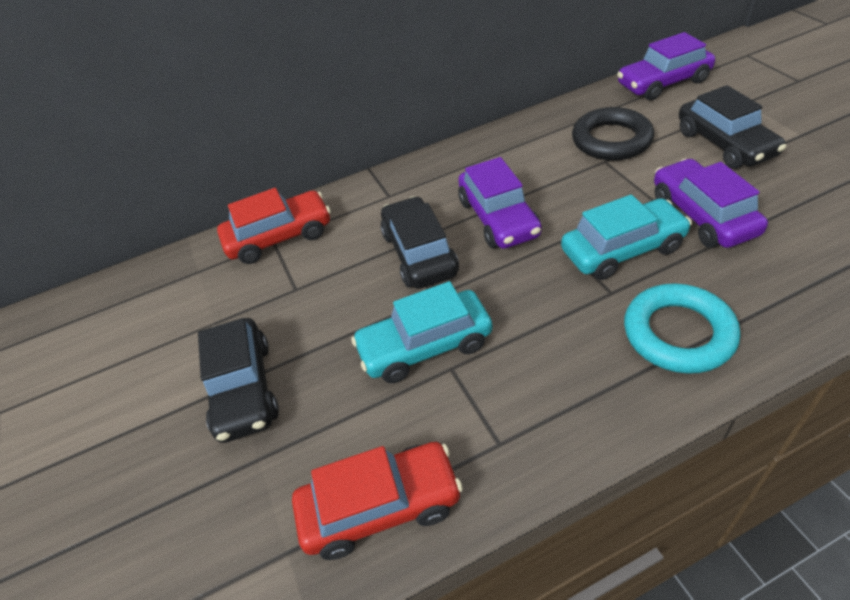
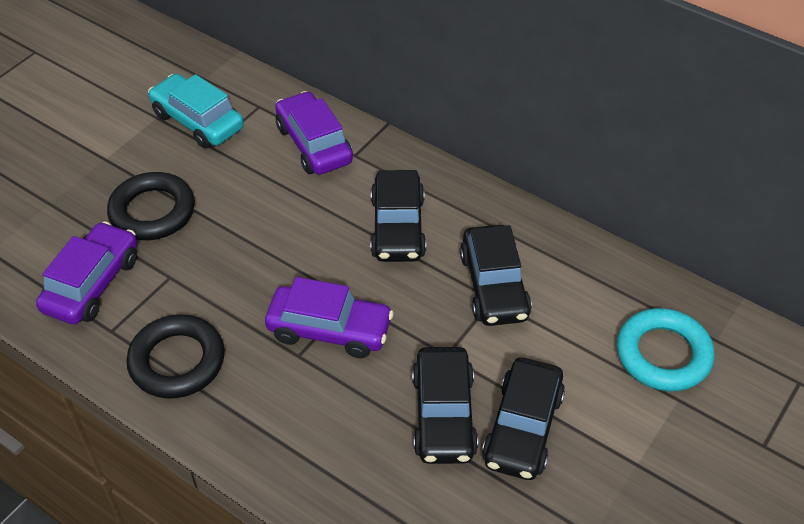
black car: 3 -> 4
black ring: 1 -> 2
red car: 2 -> 0
turquoise car: 2 -> 1

